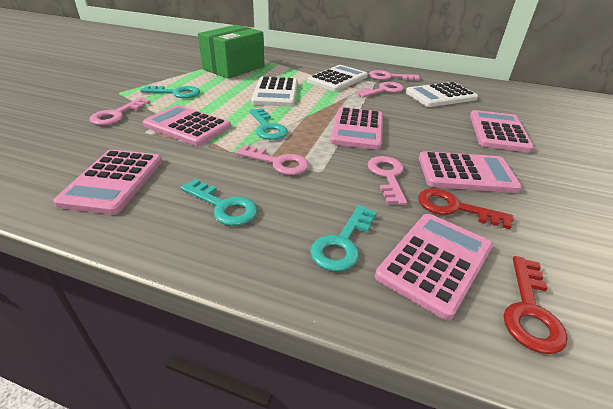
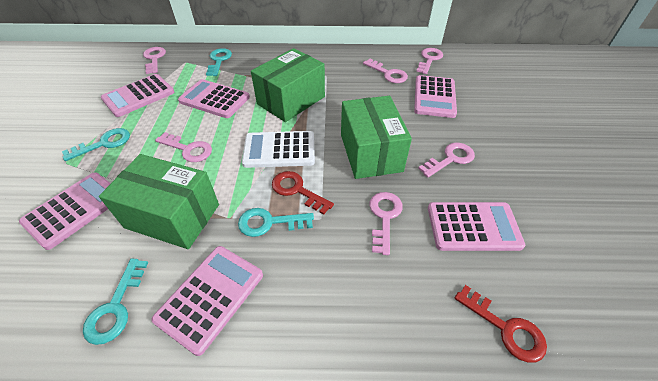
green box: 1 -> 3
pink key: 5 -> 6
white calculator: 3 -> 1

